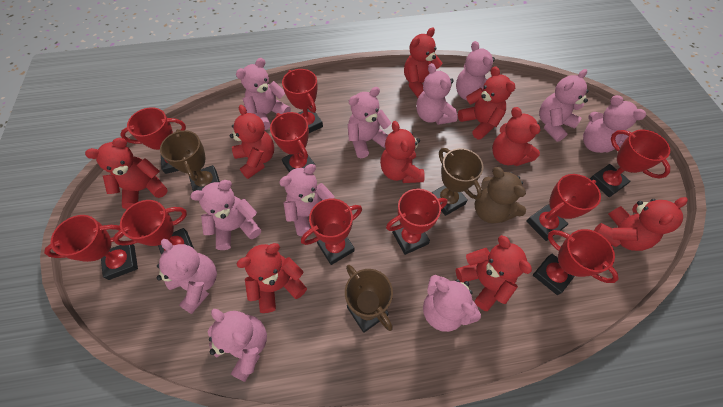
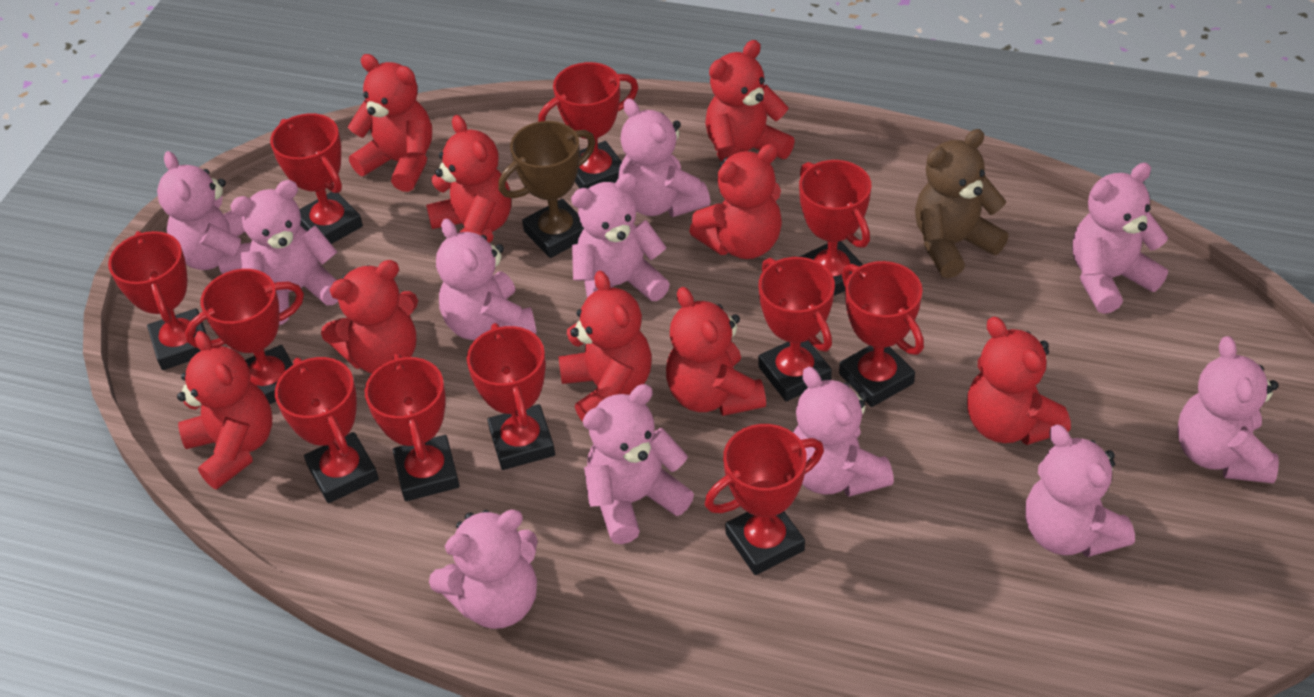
brown trophy: 3 -> 1
red trophy: 10 -> 11

